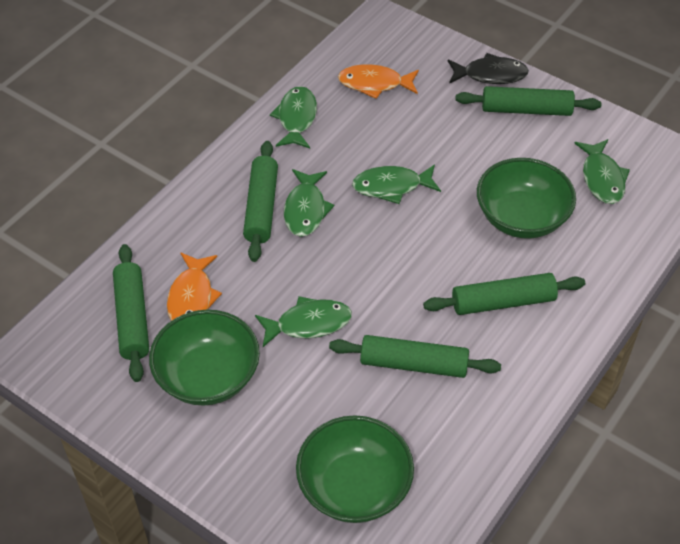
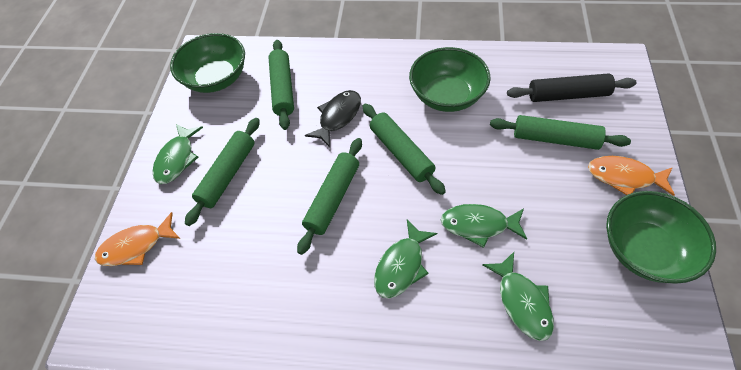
black rolling pin: 0 -> 1
green fish: 5 -> 4

